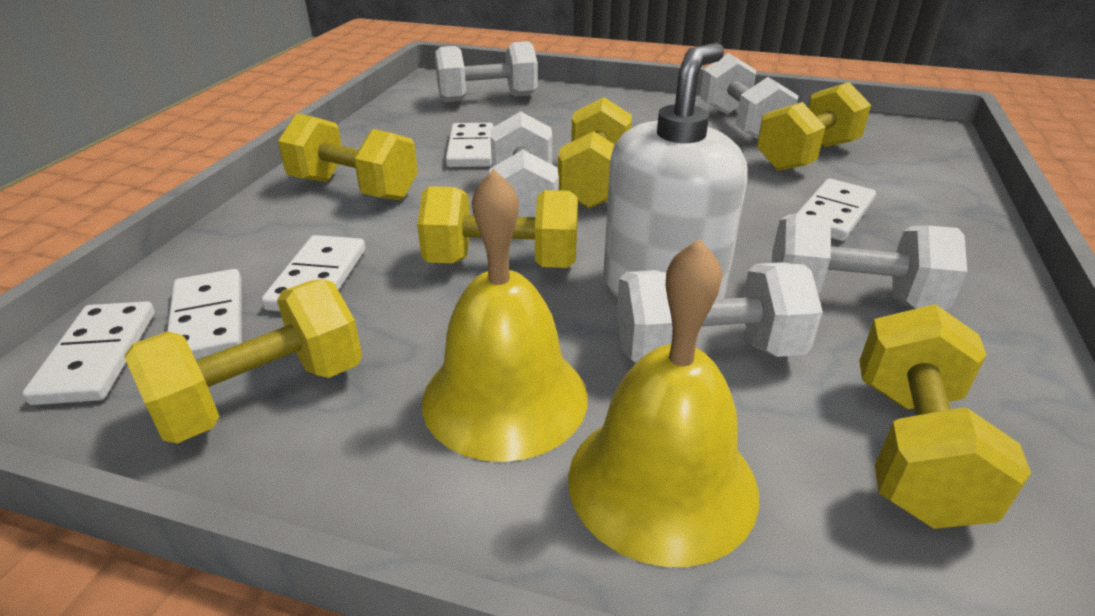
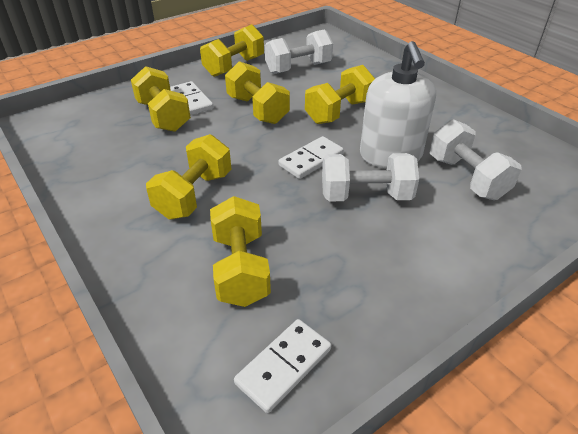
white domino: 5 -> 3
white dumbbell: 5 -> 3
yellow bell: 2 -> 0

